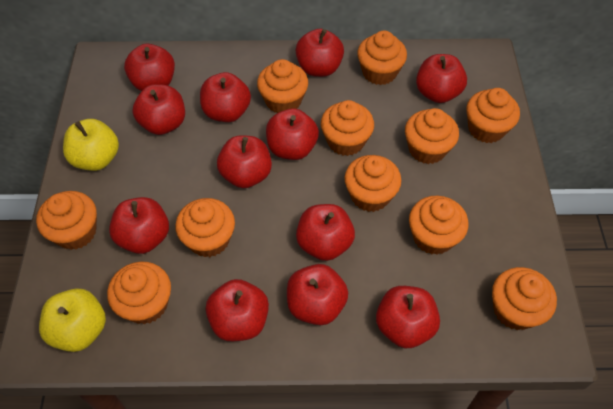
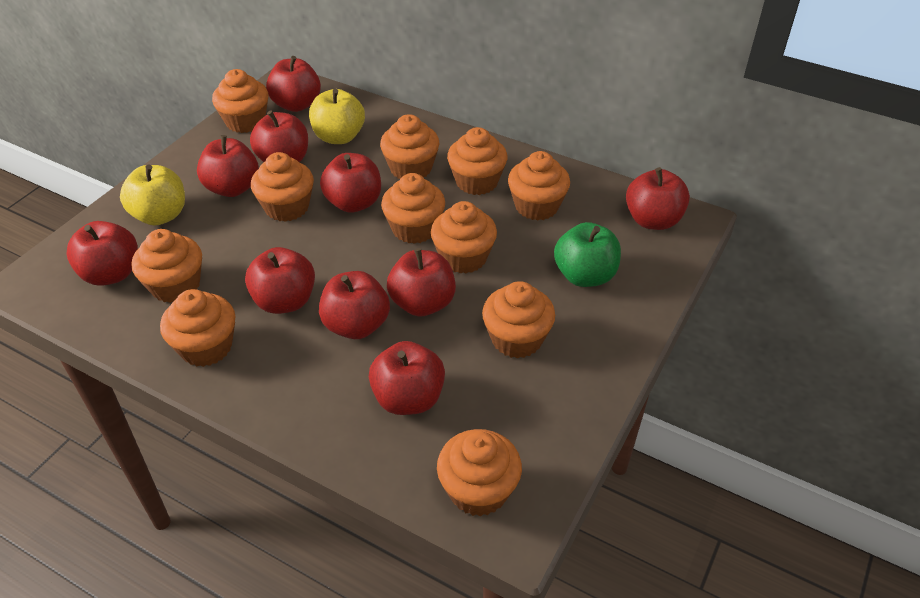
green apple: 0 -> 1
red apple: 12 -> 10

